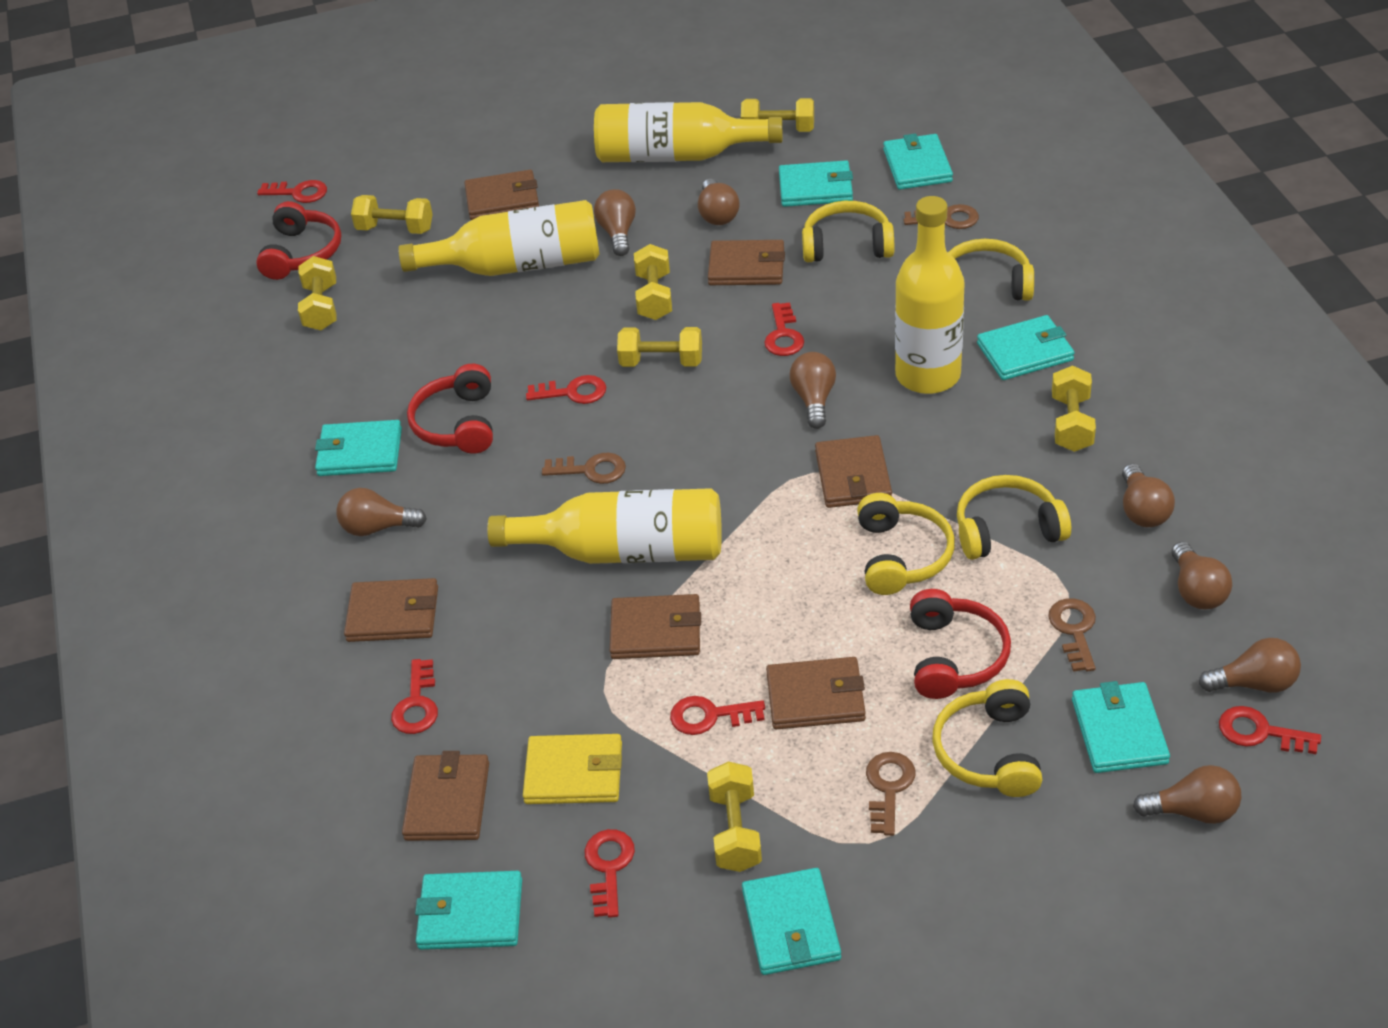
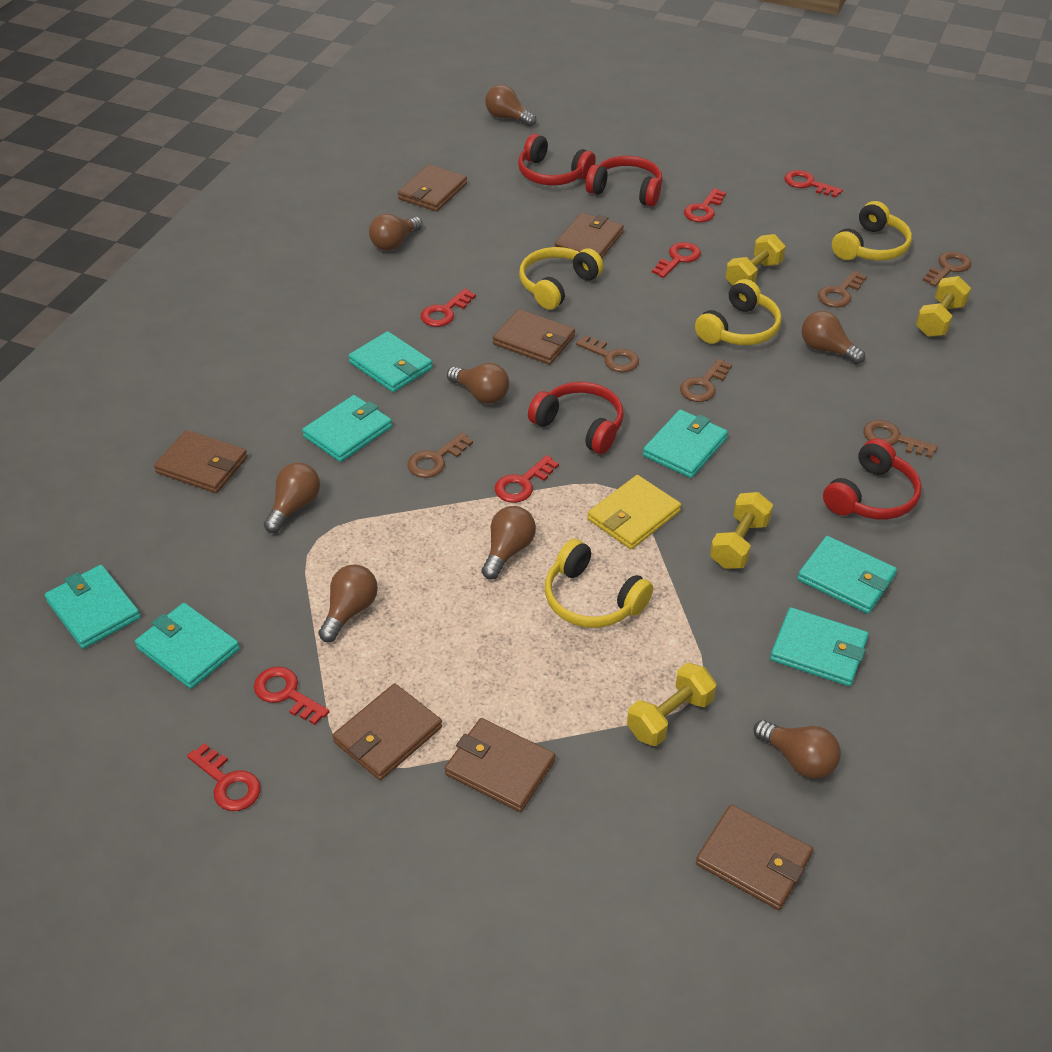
brown key: 4 -> 6
red headphones: 3 -> 4
yellow bottle: 4 -> 0
yellow dumbbell: 7 -> 4
yellow headphones: 5 -> 4

